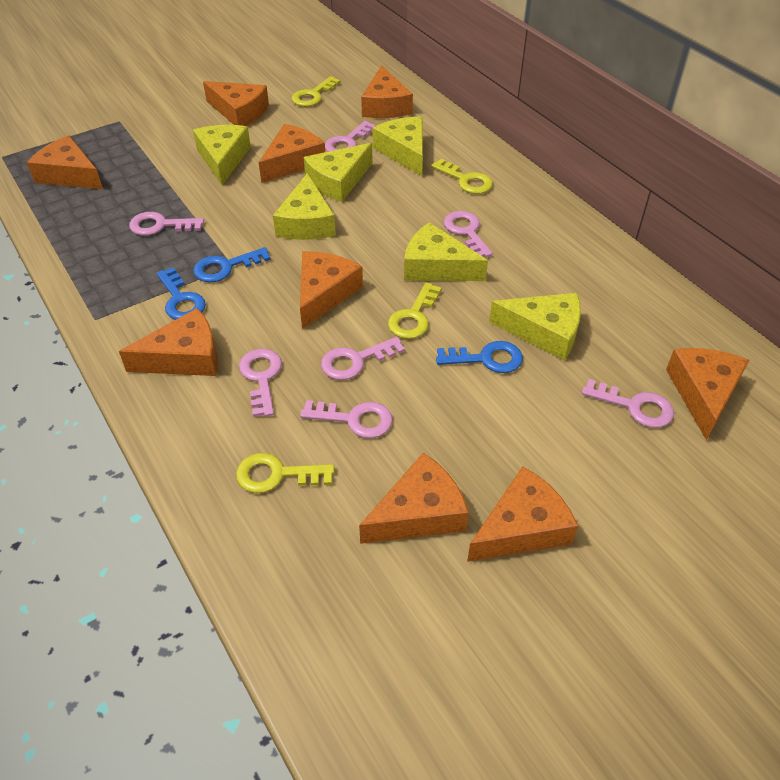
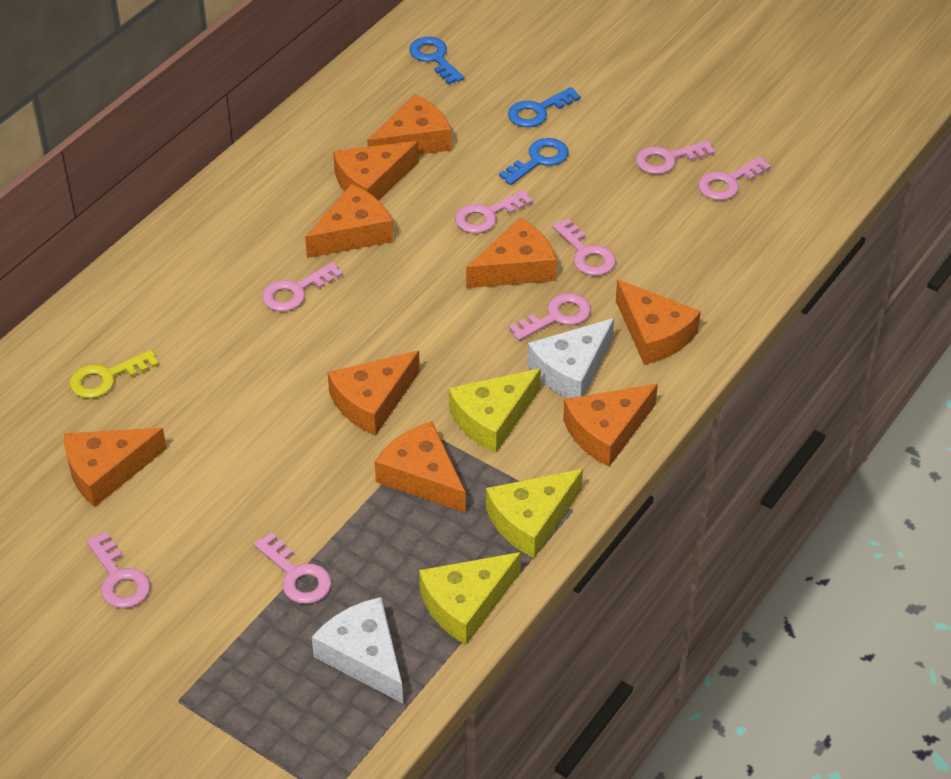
pink key: 7 -> 8
white cheese: 0 -> 2
yellow cheese: 6 -> 3
yellow key: 4 -> 1

